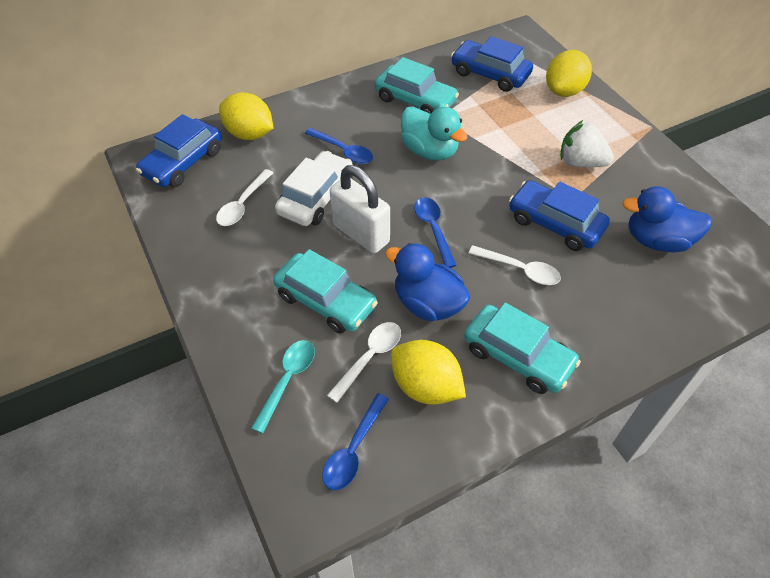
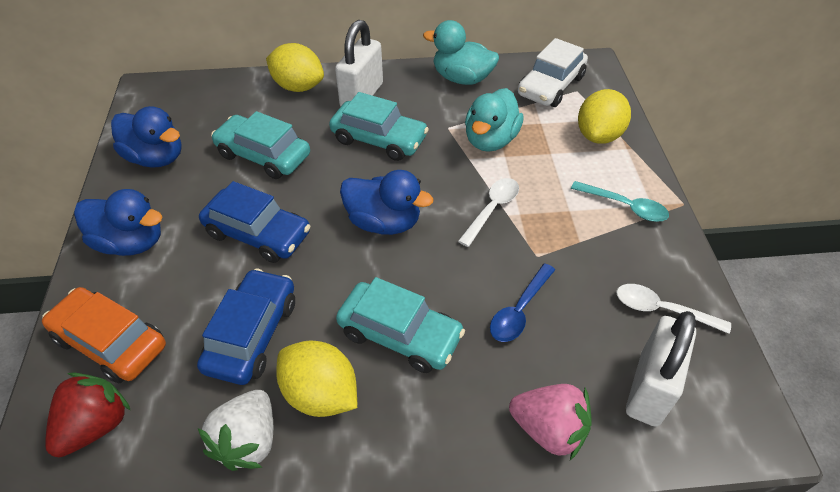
blue car: 3 -> 2
blue duck: 2 -> 3
blue spoon: 3 -> 1
orange car: 0 -> 1
pink strawberry: 0 -> 1
red strawberry: 0 -> 1
turquoise duck: 1 -> 2
white padlock: 1 -> 2
white spoon: 3 -> 2

